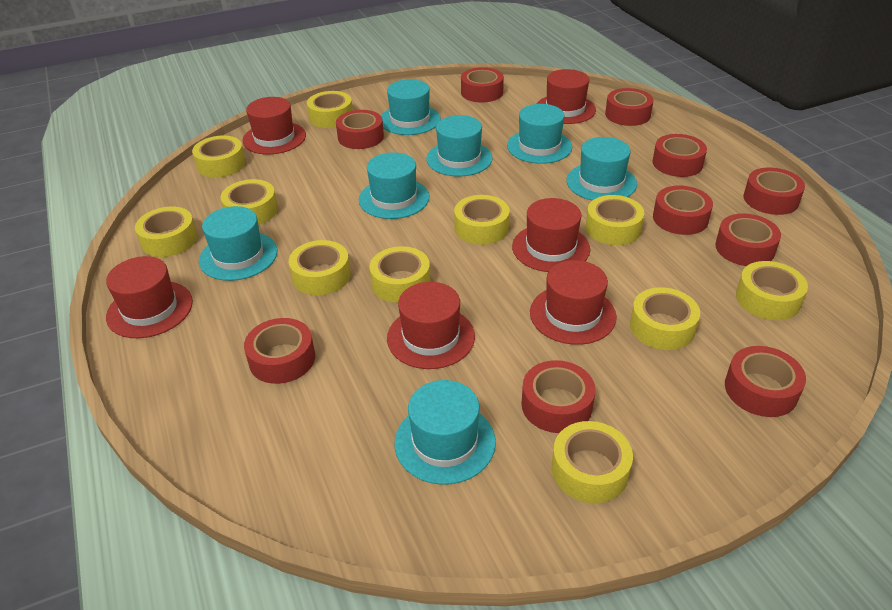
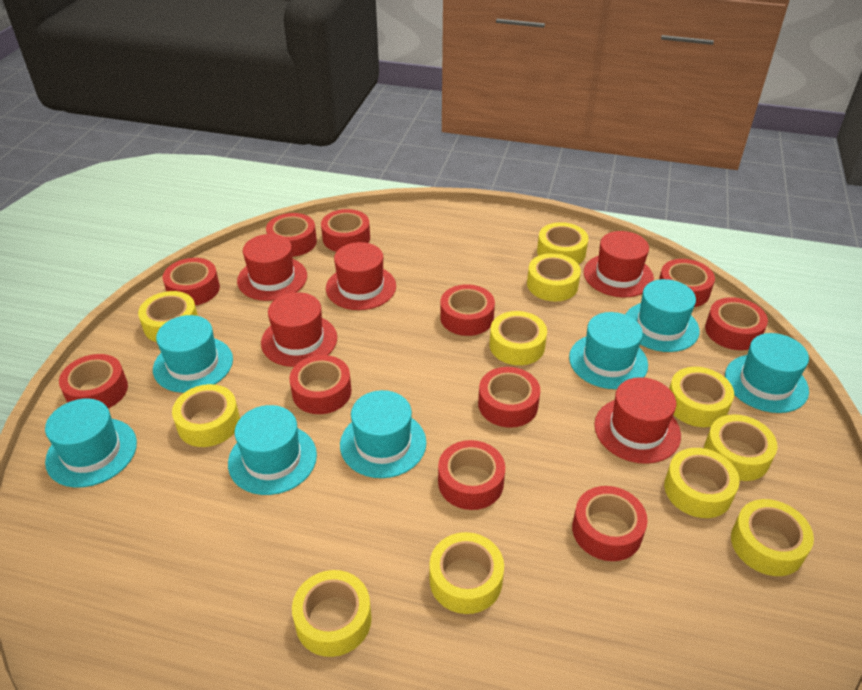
red hat: 6 -> 5
red tape: 10 -> 11

